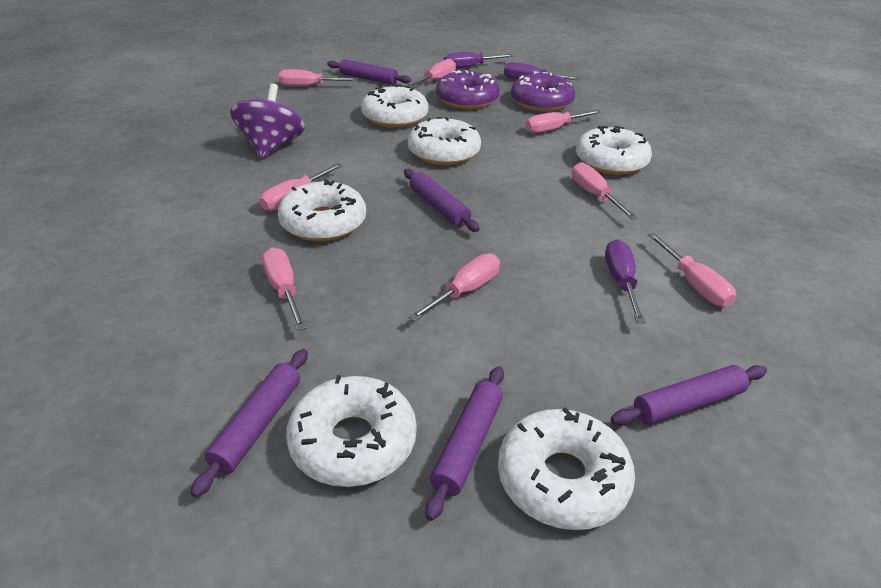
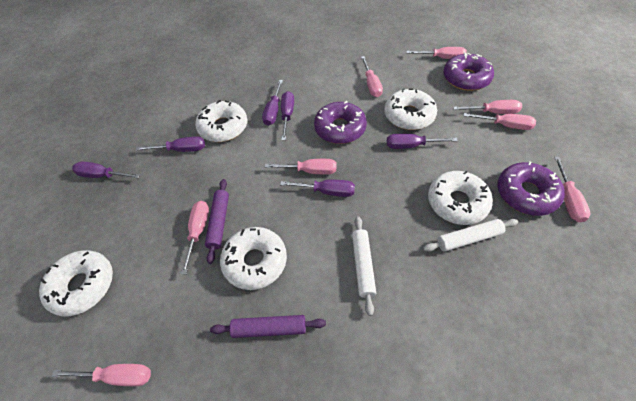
purple donut: 2 -> 3
purple rolling pin: 5 -> 2
purple screwdriver: 3 -> 6
purple spinning top: 1 -> 0
white donut: 6 -> 5
white rolling pin: 0 -> 2

